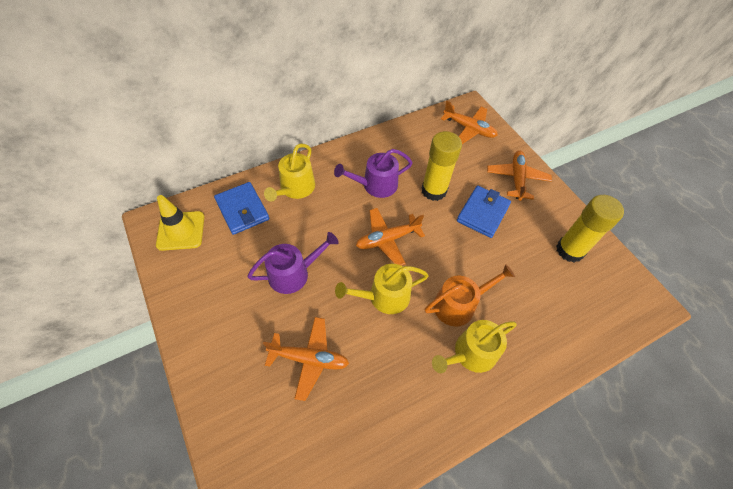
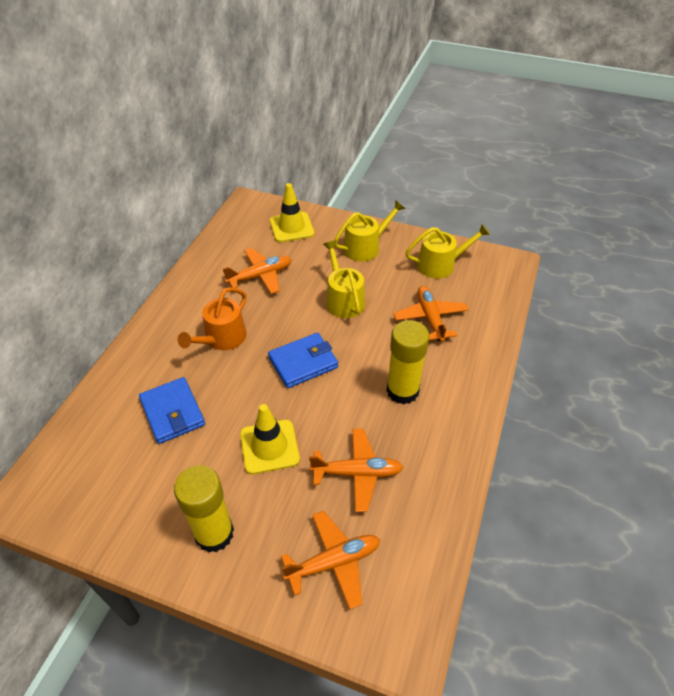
purple watering can: 2 -> 0
yellow traffic cone: 1 -> 2

